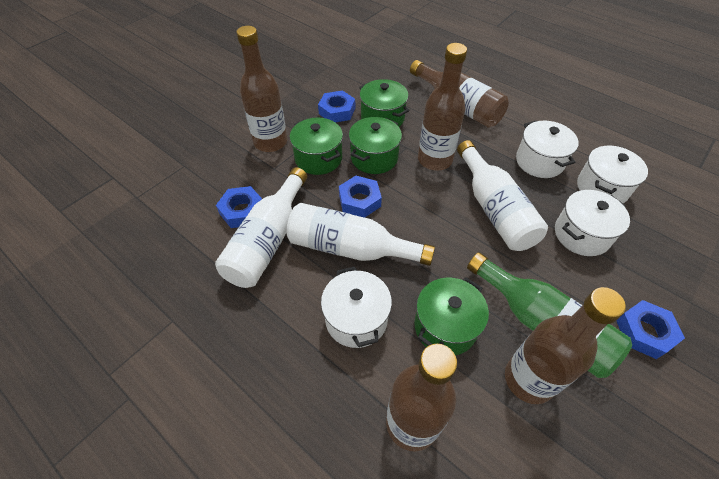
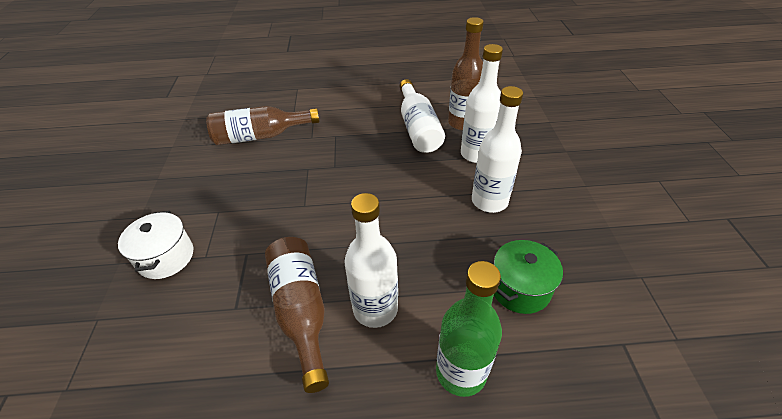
blue nut: 4 -> 0
brown bottle: 5 -> 3
green pot: 4 -> 1
white bottle: 3 -> 4
white pot: 4 -> 1

